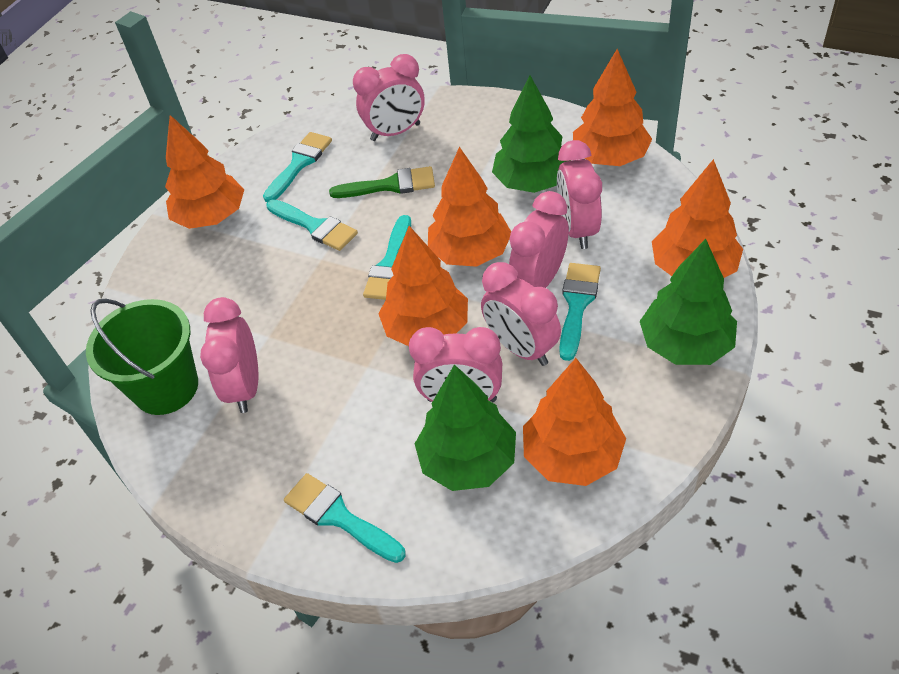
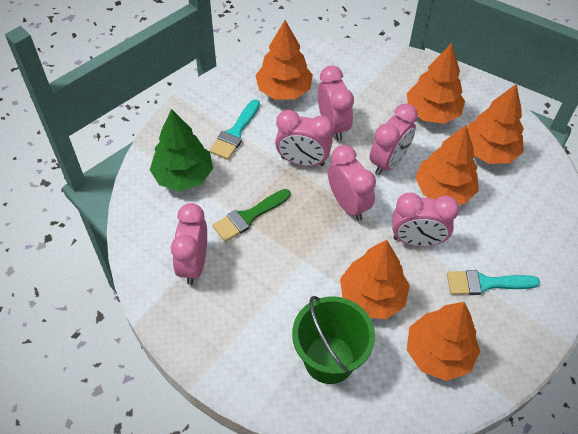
green tree: 3 -> 1
turquoise brush: 5 -> 2

